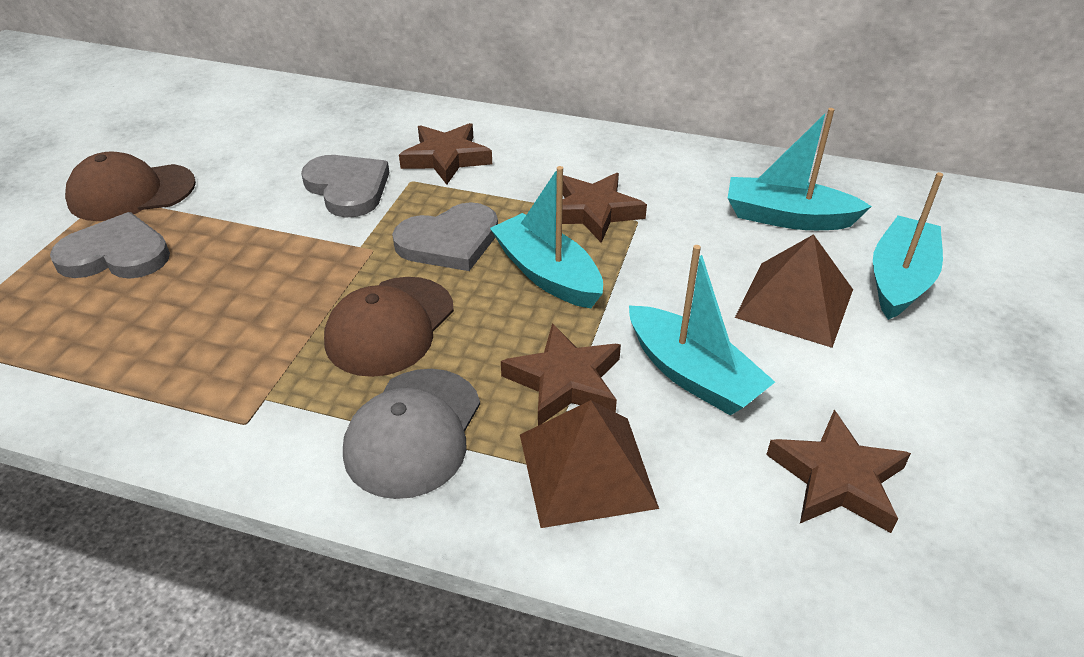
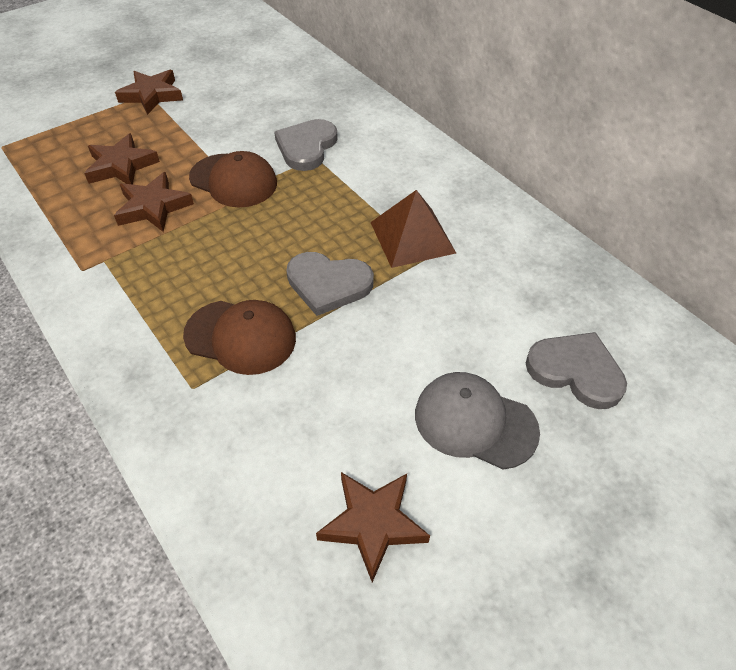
brown pyramid: 2 -> 1
turquoise boat: 4 -> 0

